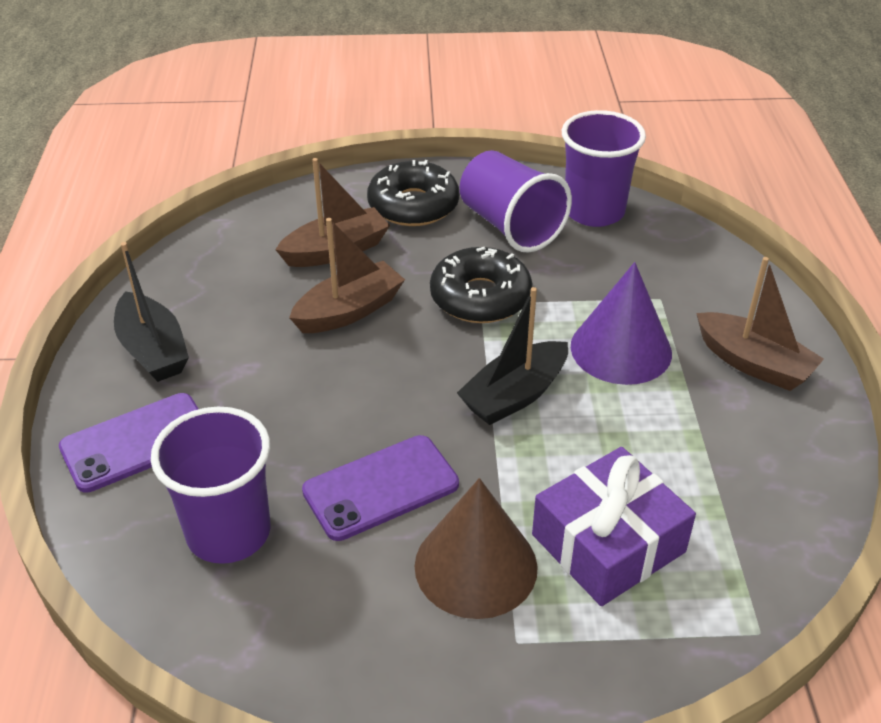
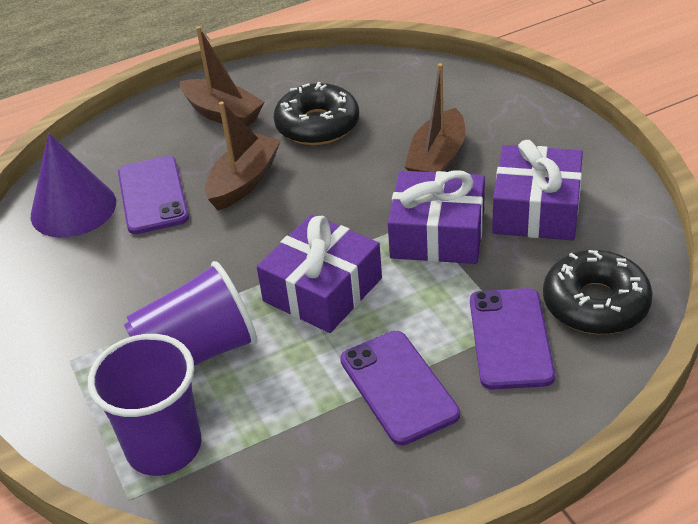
black boat: 2 -> 0
brown cone: 1 -> 0
purple cup: 3 -> 2
purple gift: 1 -> 3
purple phone: 2 -> 3

